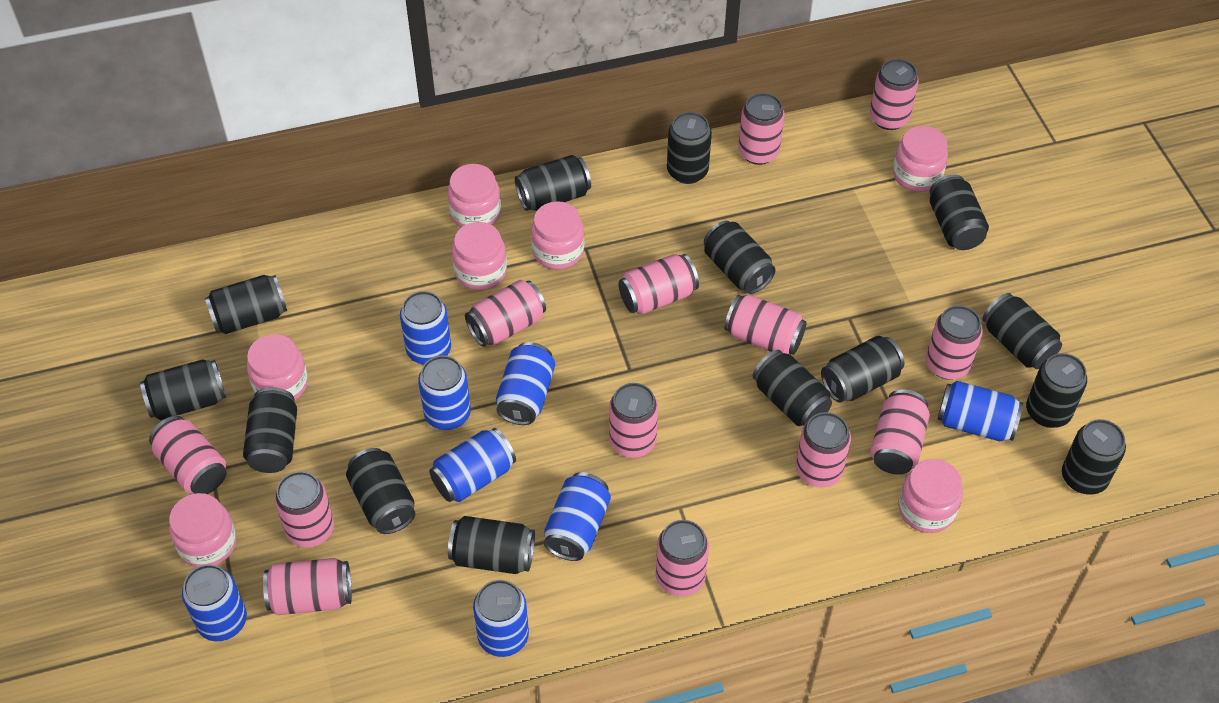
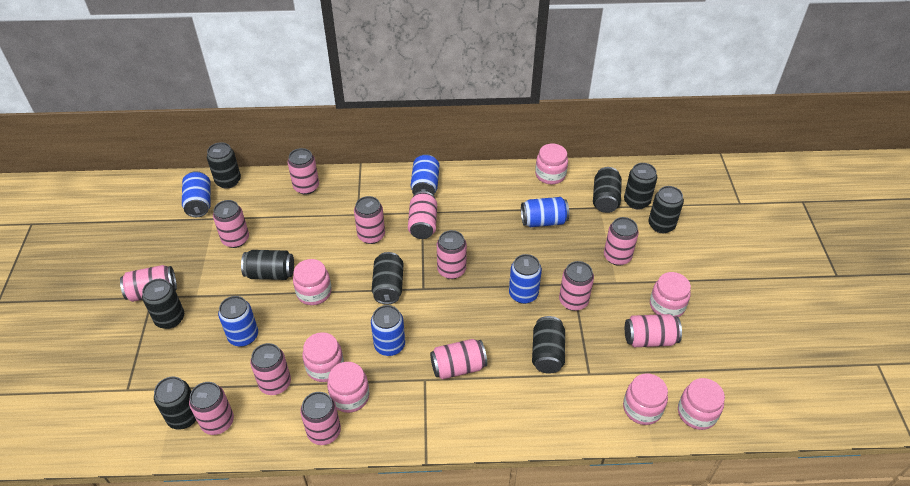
black can: 14 -> 9
blue can: 8 -> 6

